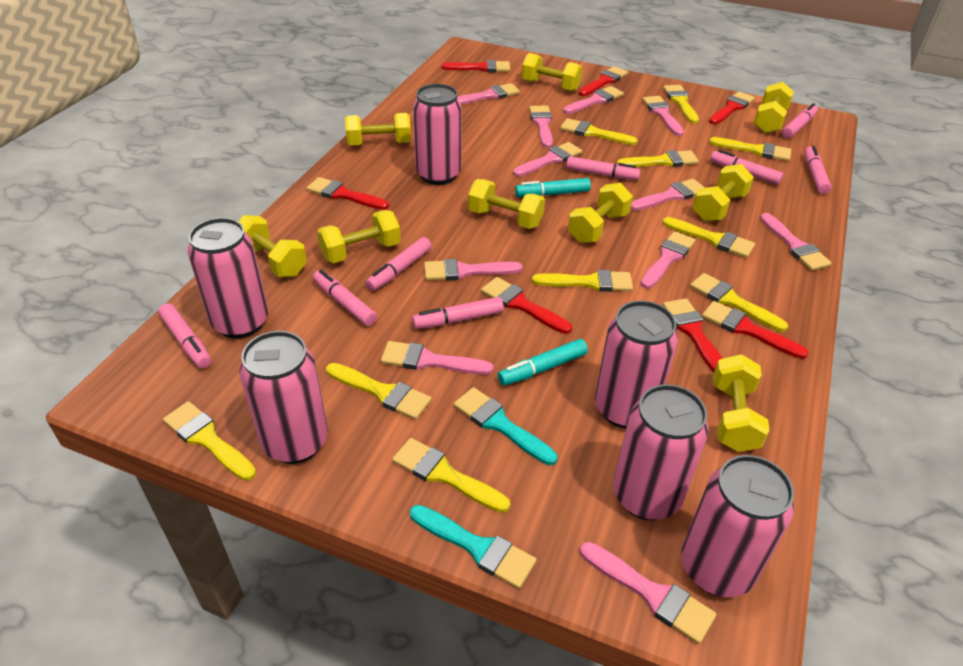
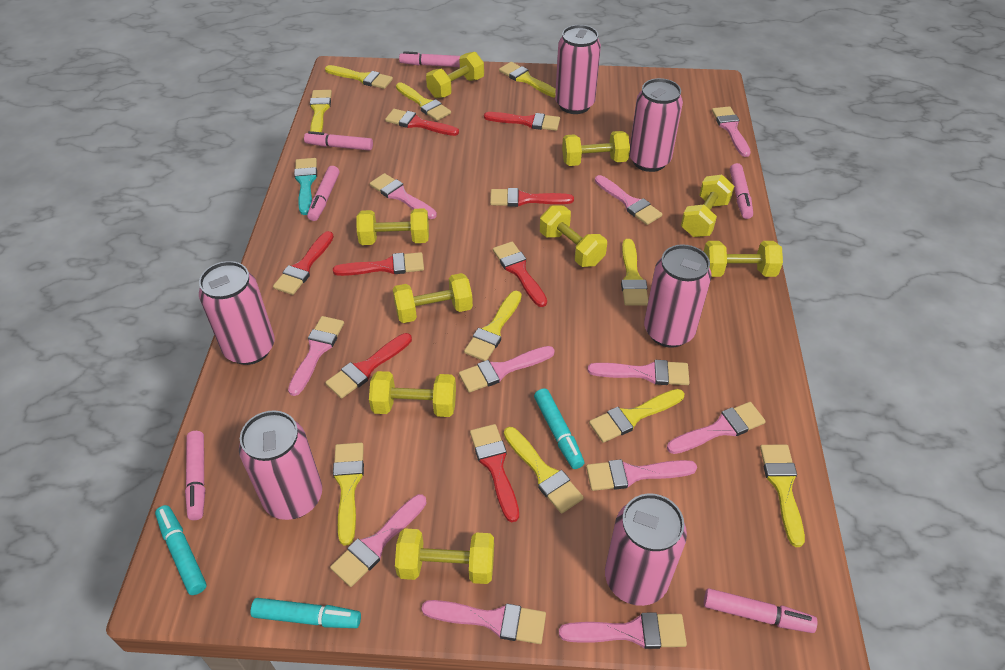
pink marker: 8 -> 6
red brush: 7 -> 8
turquoise brush: 2 -> 1
turquoise marker: 2 -> 3

